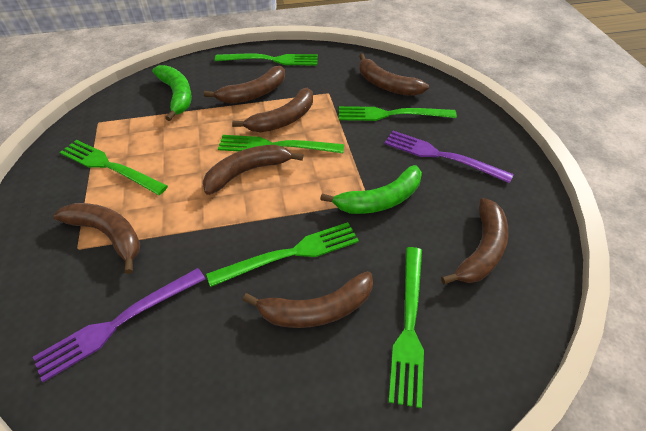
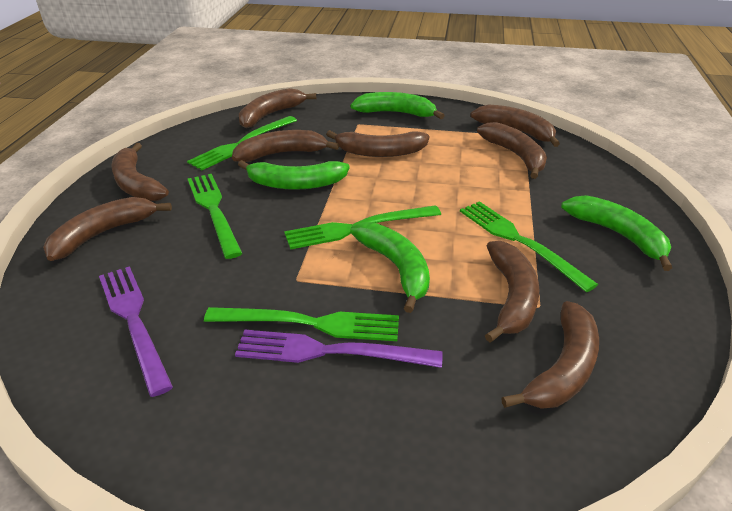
brown banana: 7 -> 9
green banana: 2 -> 4
green fork: 6 -> 5

